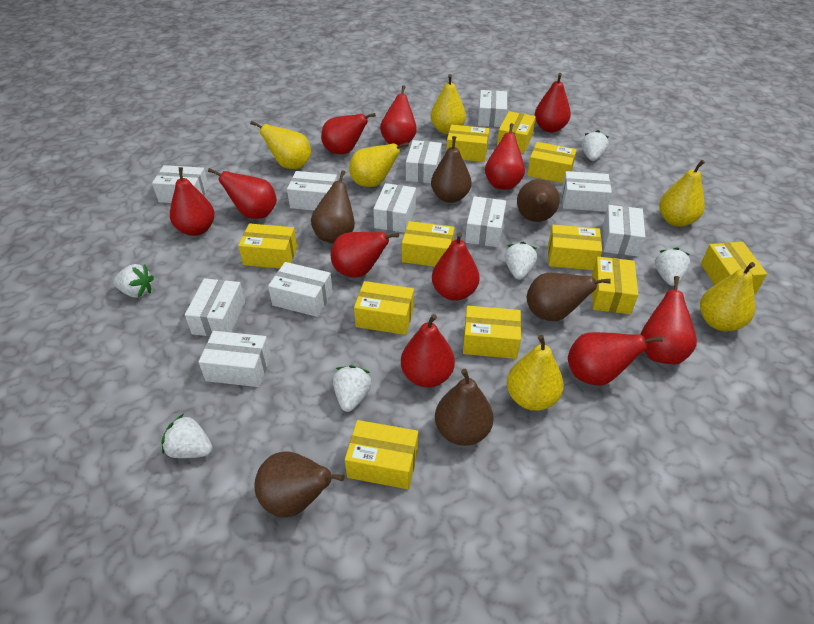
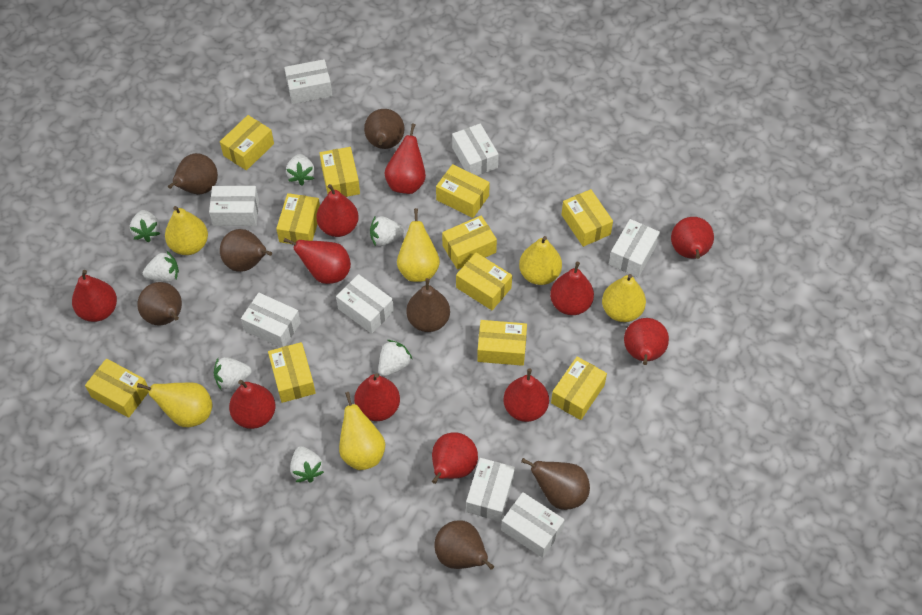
brown pear: 6 -> 7
white box: 11 -> 8
white strawberry: 6 -> 7

